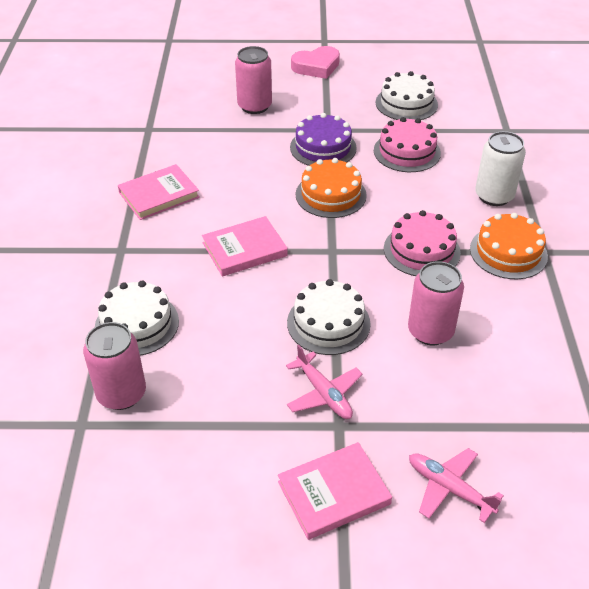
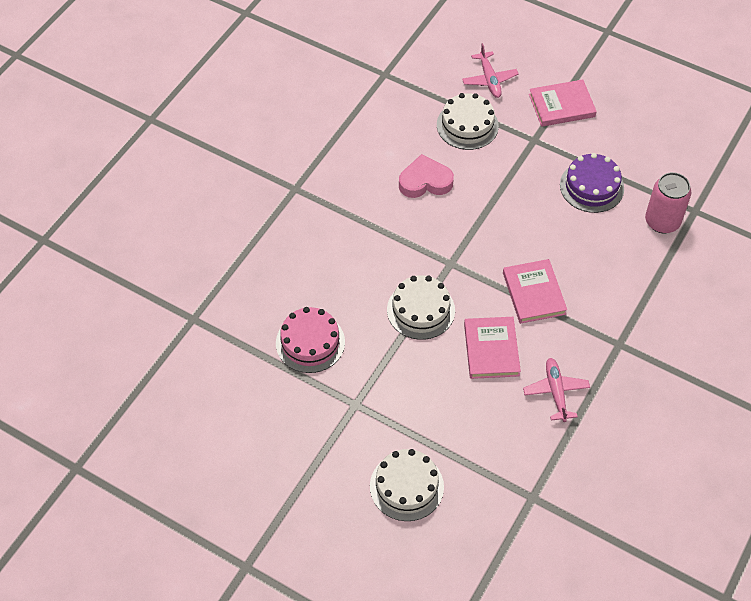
orange cake: 2 -> 0
pink cake: 2 -> 1
pink can: 3 -> 1
white can: 1 -> 0

